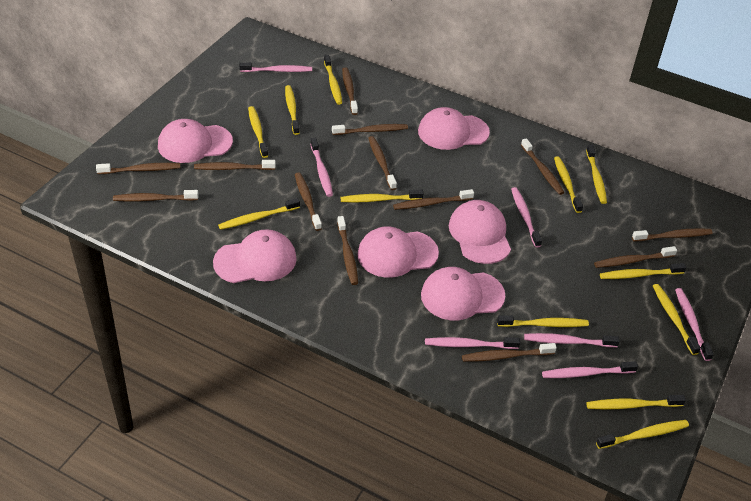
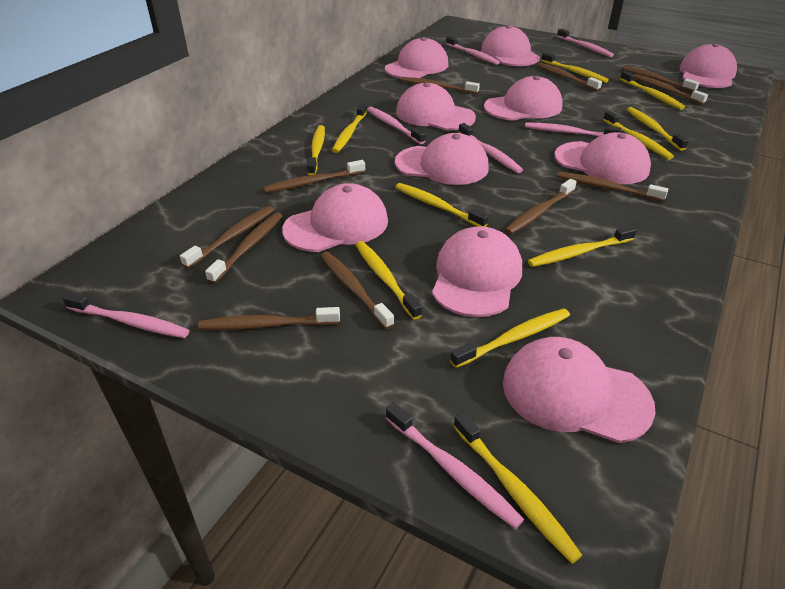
brown toothbrush: 13 -> 11
pink cap: 6 -> 10
yellow toothbrush: 12 -> 11

